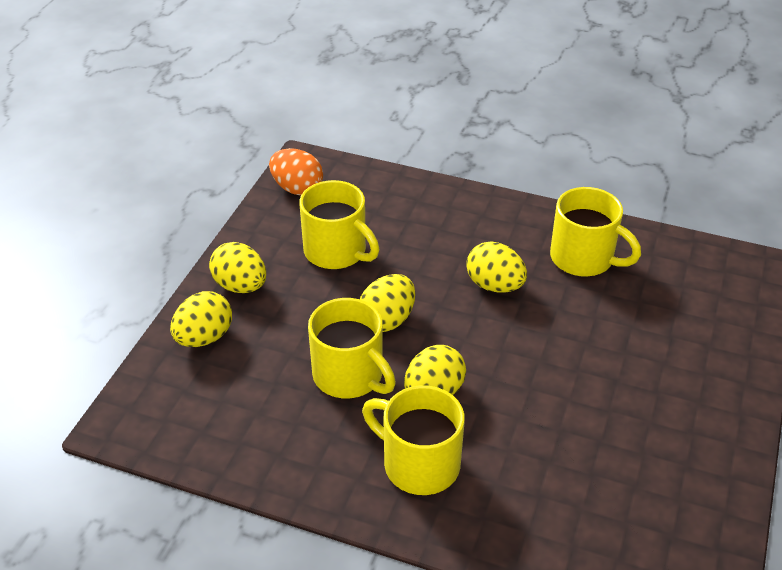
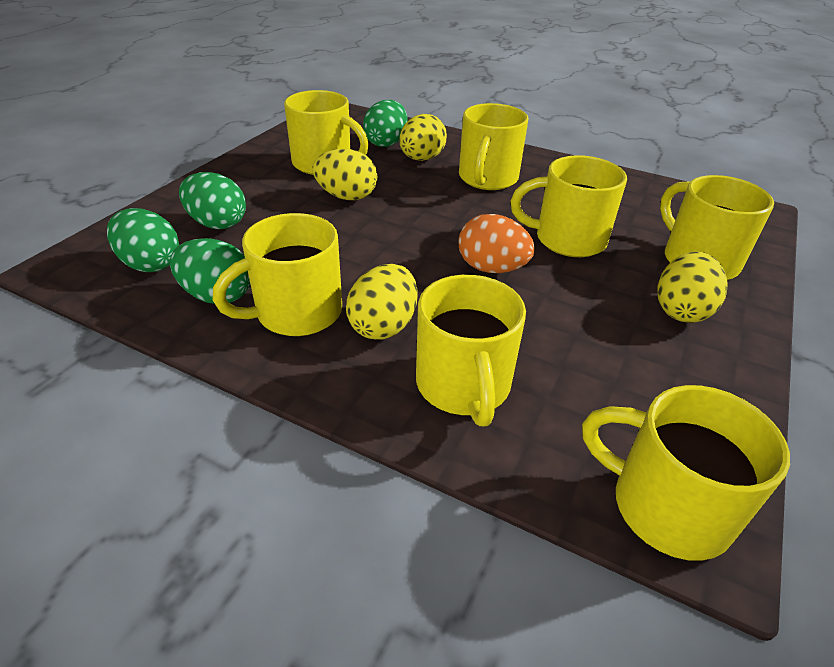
green egg: 0 -> 4
yellow egg: 5 -> 4
yellow mug: 4 -> 7

